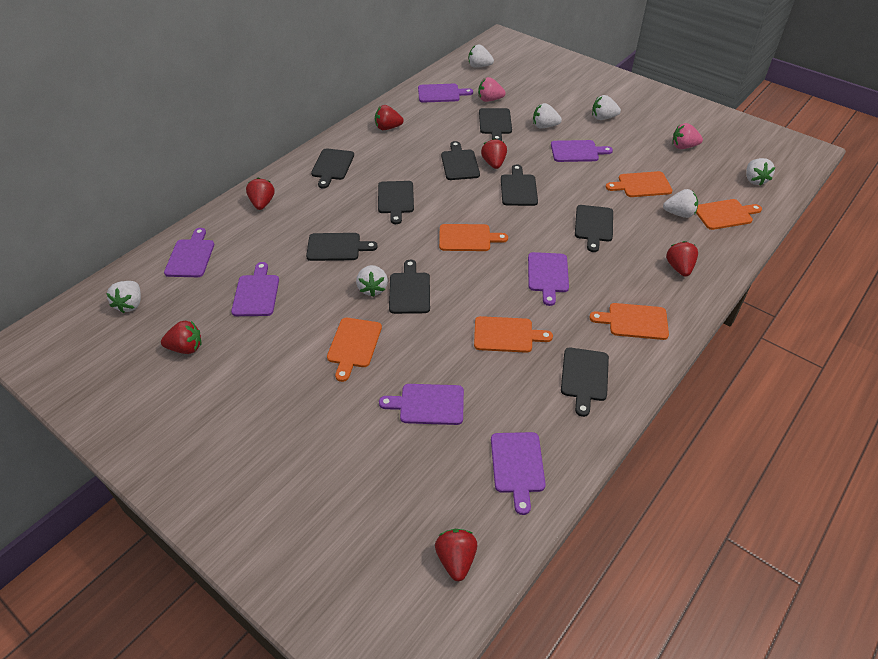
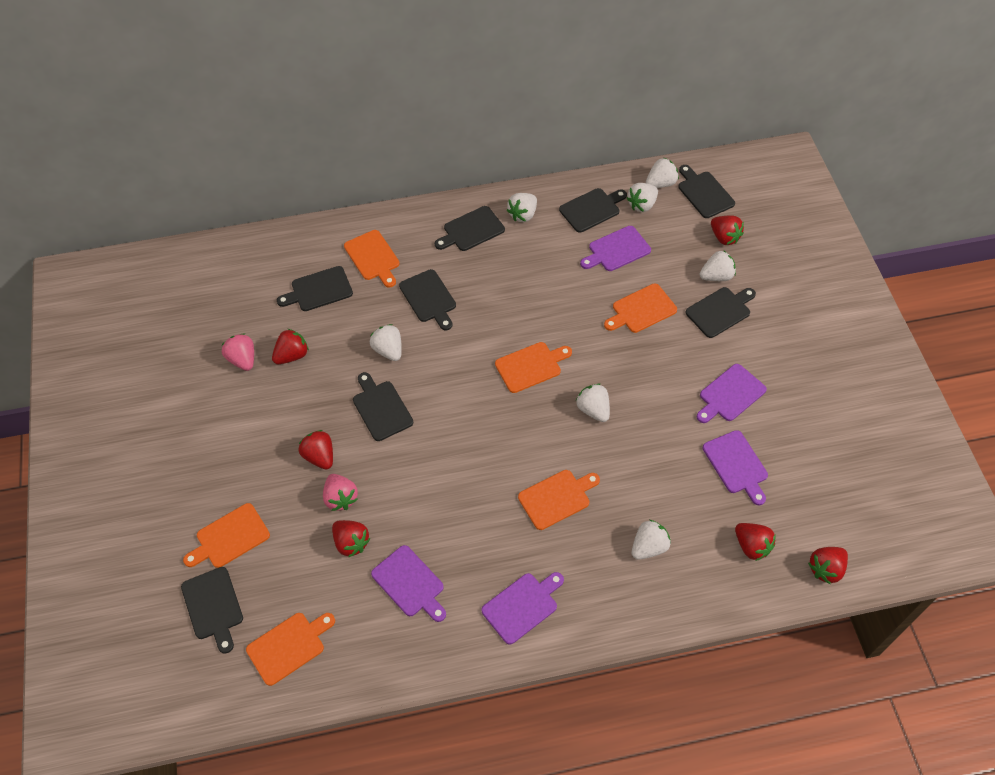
black cutting board: 9 -> 8
purple cutting board: 7 -> 5

